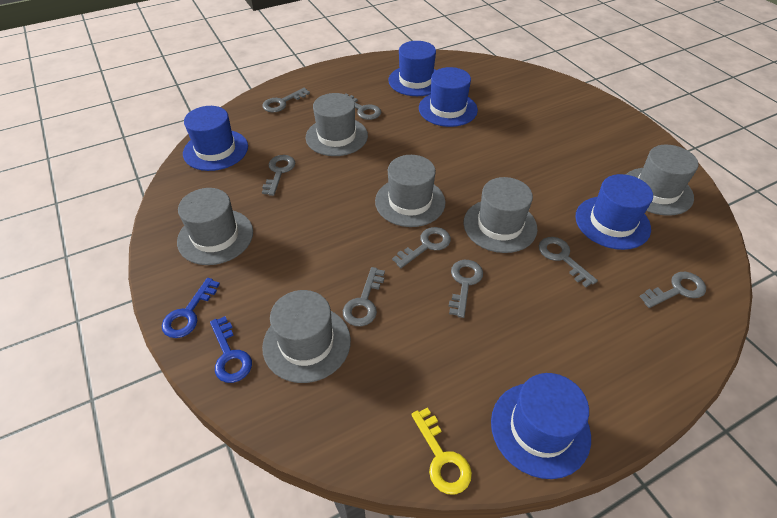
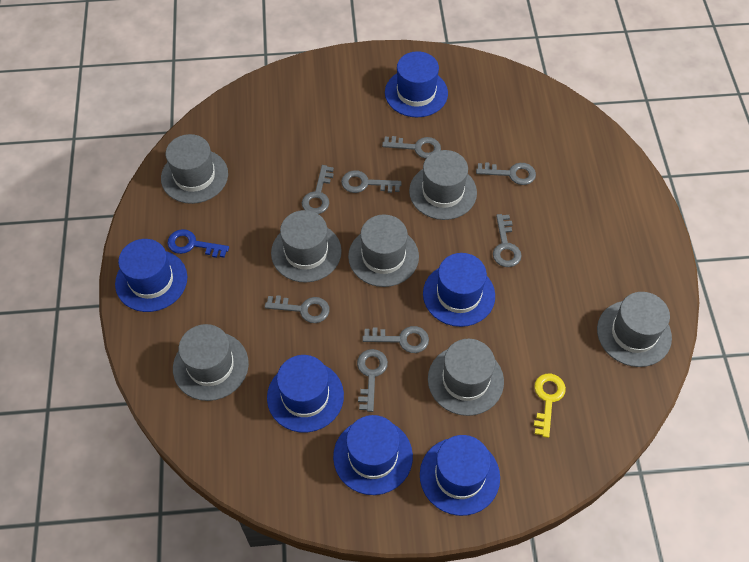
blue hat: 5 -> 6
blue key: 2 -> 1
grey hat: 6 -> 7

